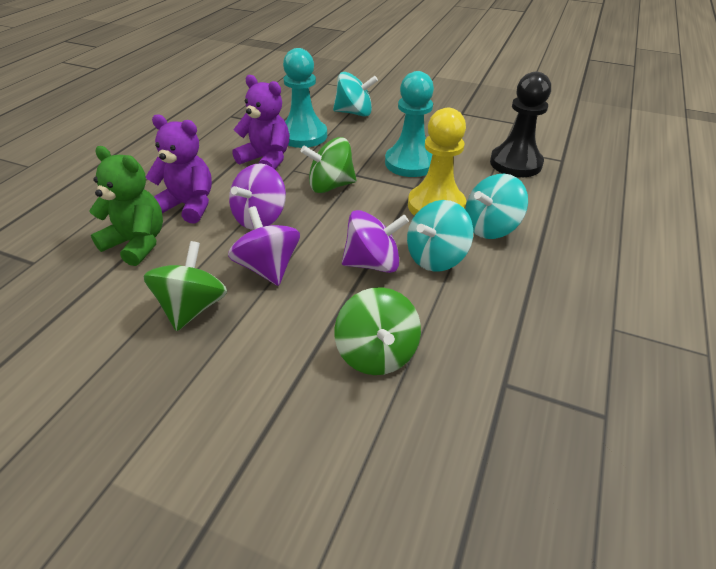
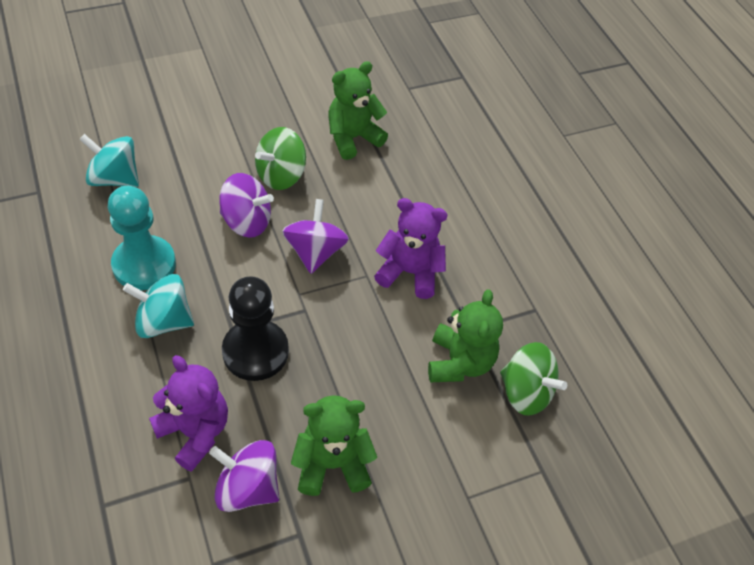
green spinning top: 3 -> 2
green teddy bear: 1 -> 3
turquoise pawn: 2 -> 1
turquoise spinning top: 3 -> 2
yellow pawn: 1 -> 0

